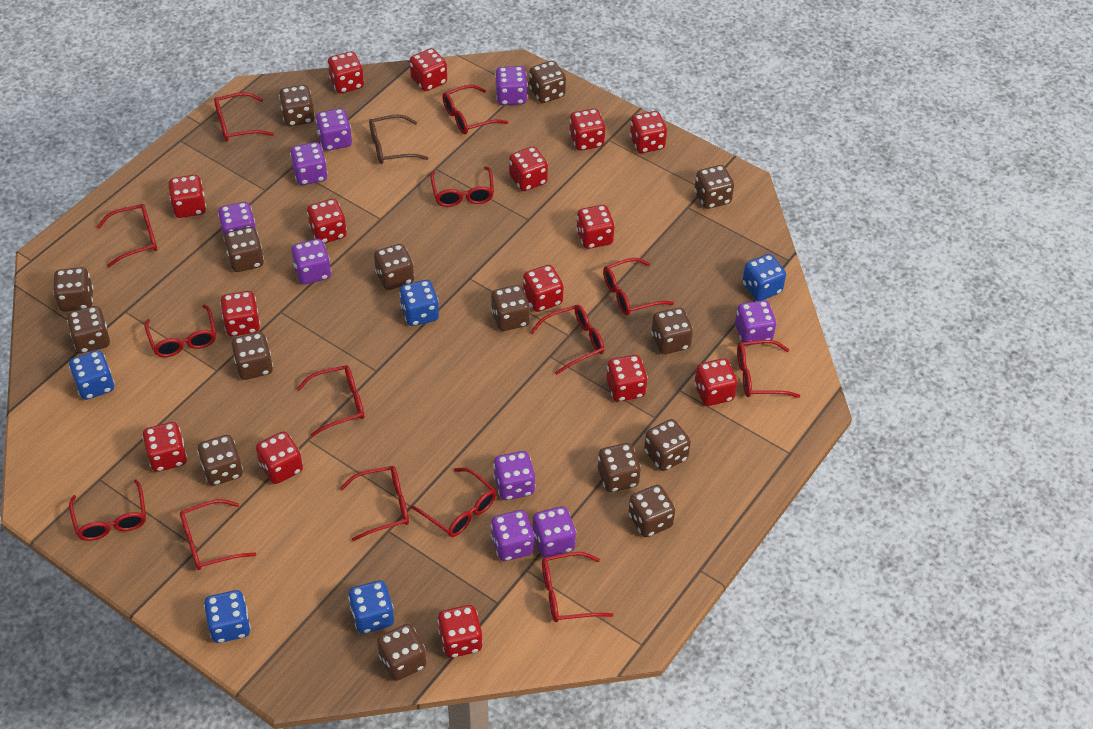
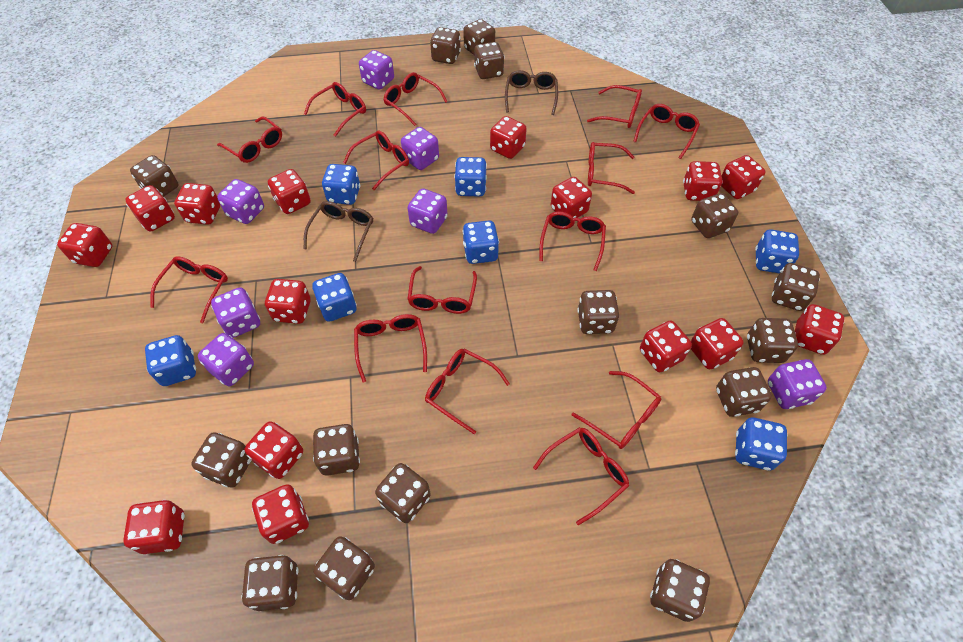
blue dice: 5 -> 7
brown glasses: 1 -> 2
purple dice: 9 -> 7

